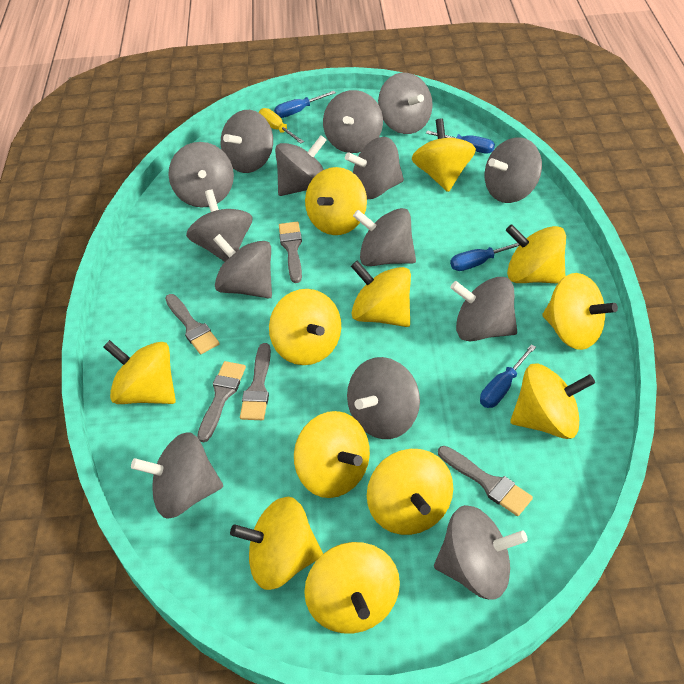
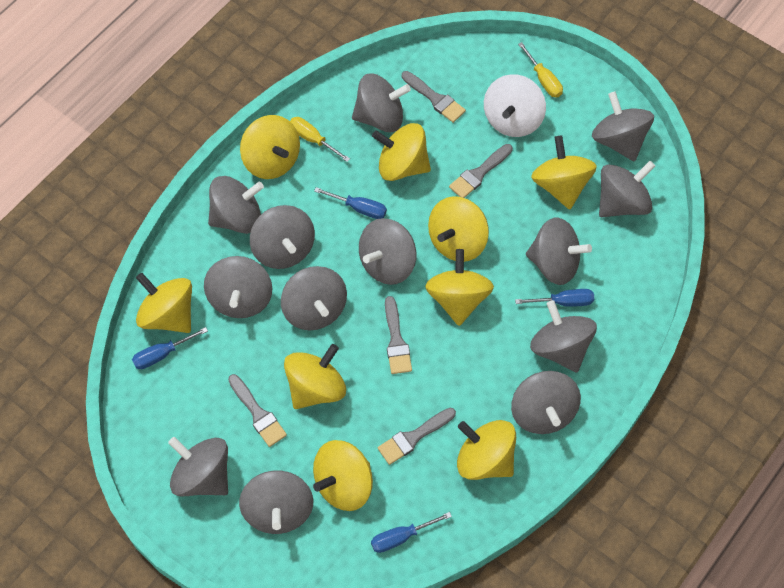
grey spinning top: 14 -> 13
white spinning top: 0 -> 1
yellow screwdriver: 1 -> 2
yellow spinning top: 12 -> 9

